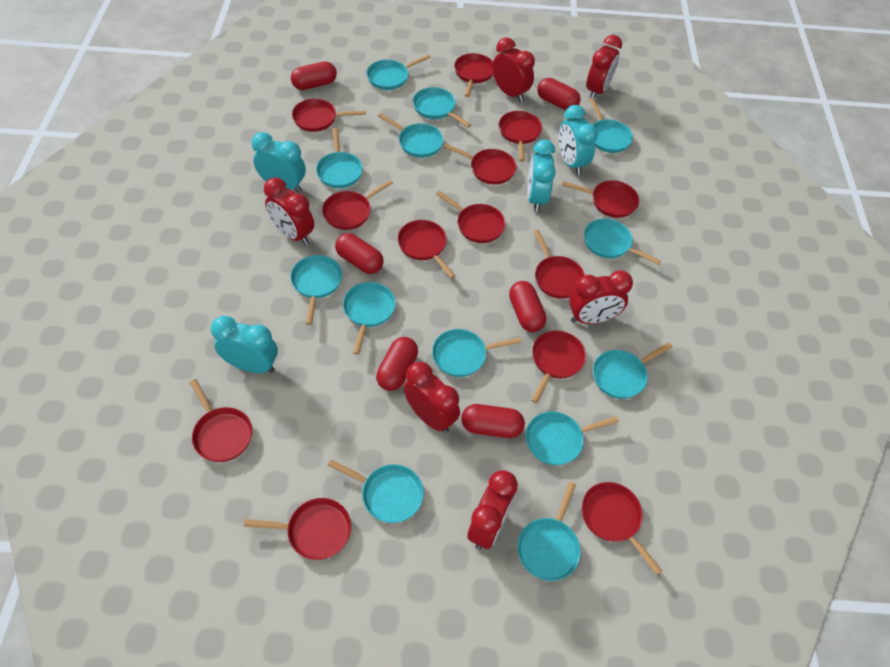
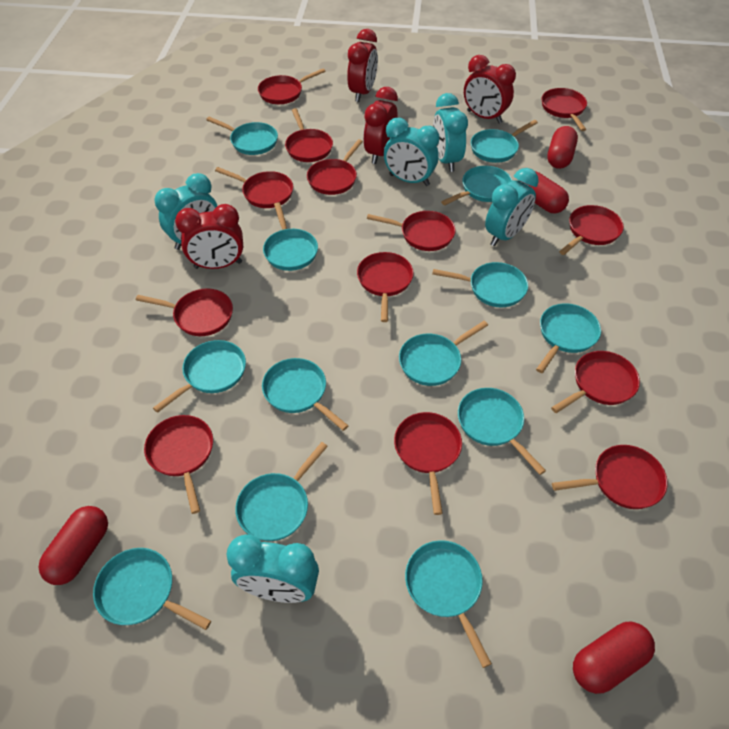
red capsule: 6 -> 4
red clock: 6 -> 4
turquoise clock: 4 -> 5

